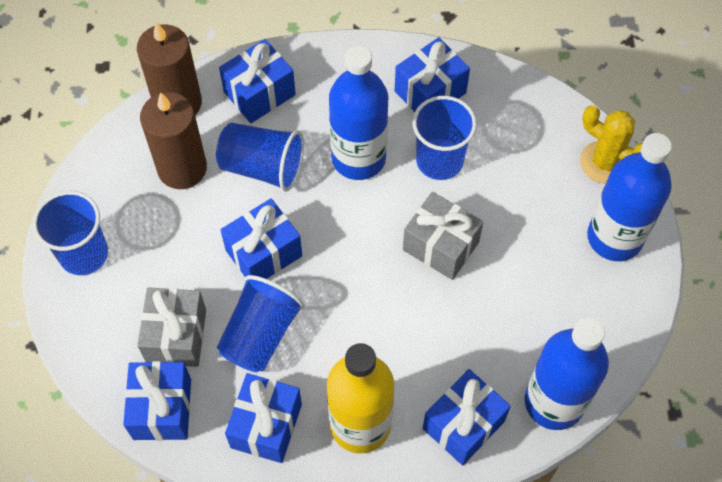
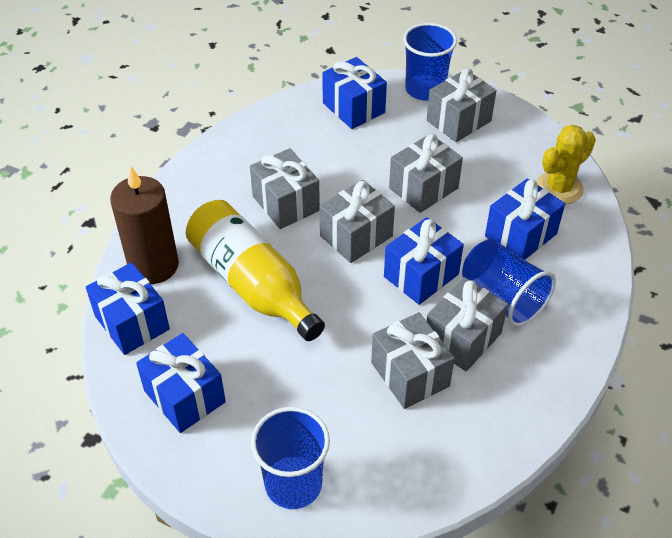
blue bottle: 3 -> 0
blue cup: 4 -> 3
blue gift: 6 -> 5
brown candle: 2 -> 1
grey gift: 2 -> 6

